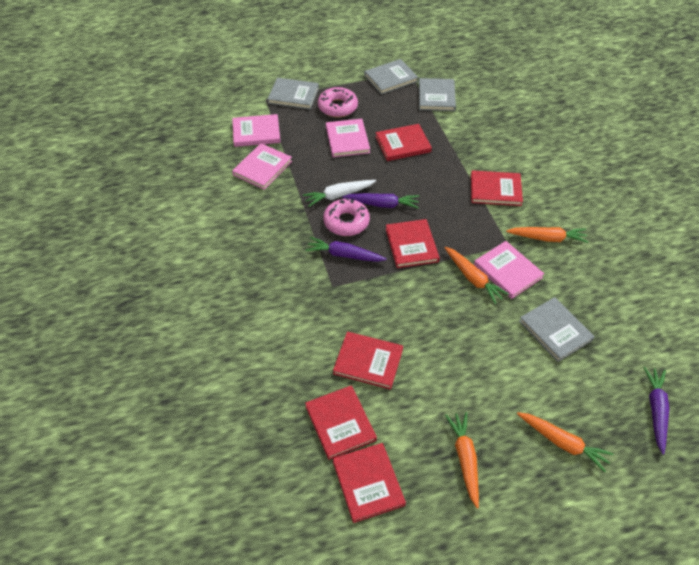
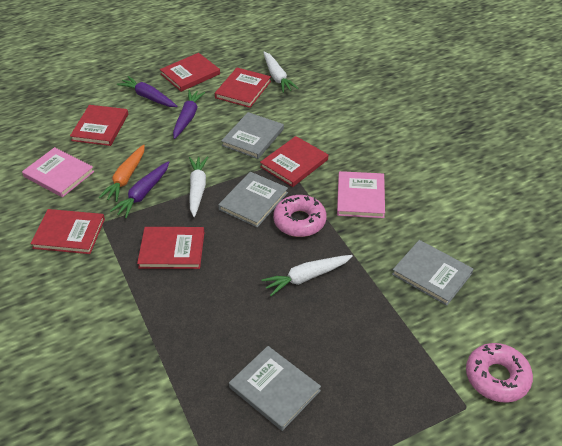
orange carrot: 4 -> 1
pink book: 4 -> 2
white carrot: 1 -> 3

